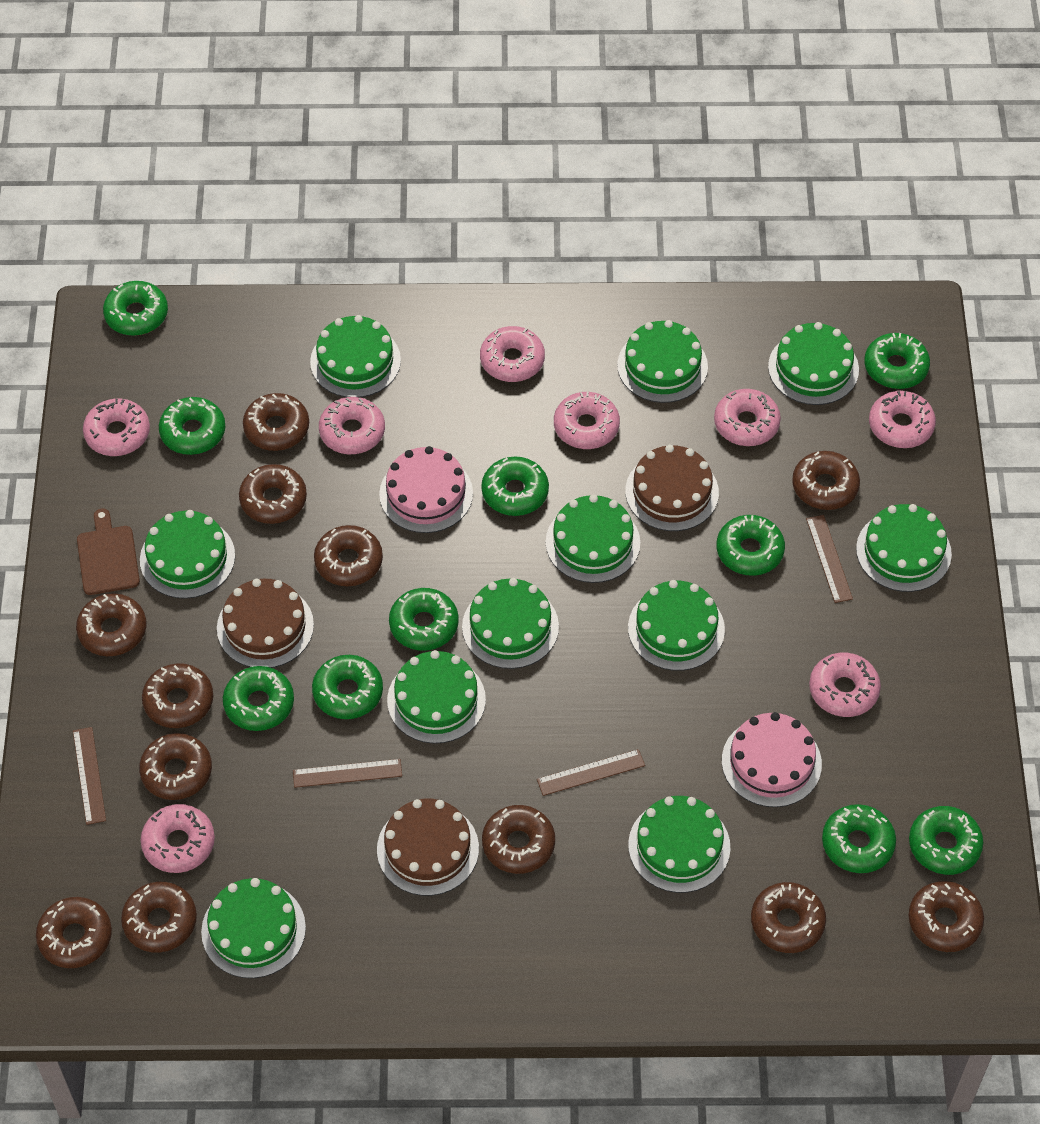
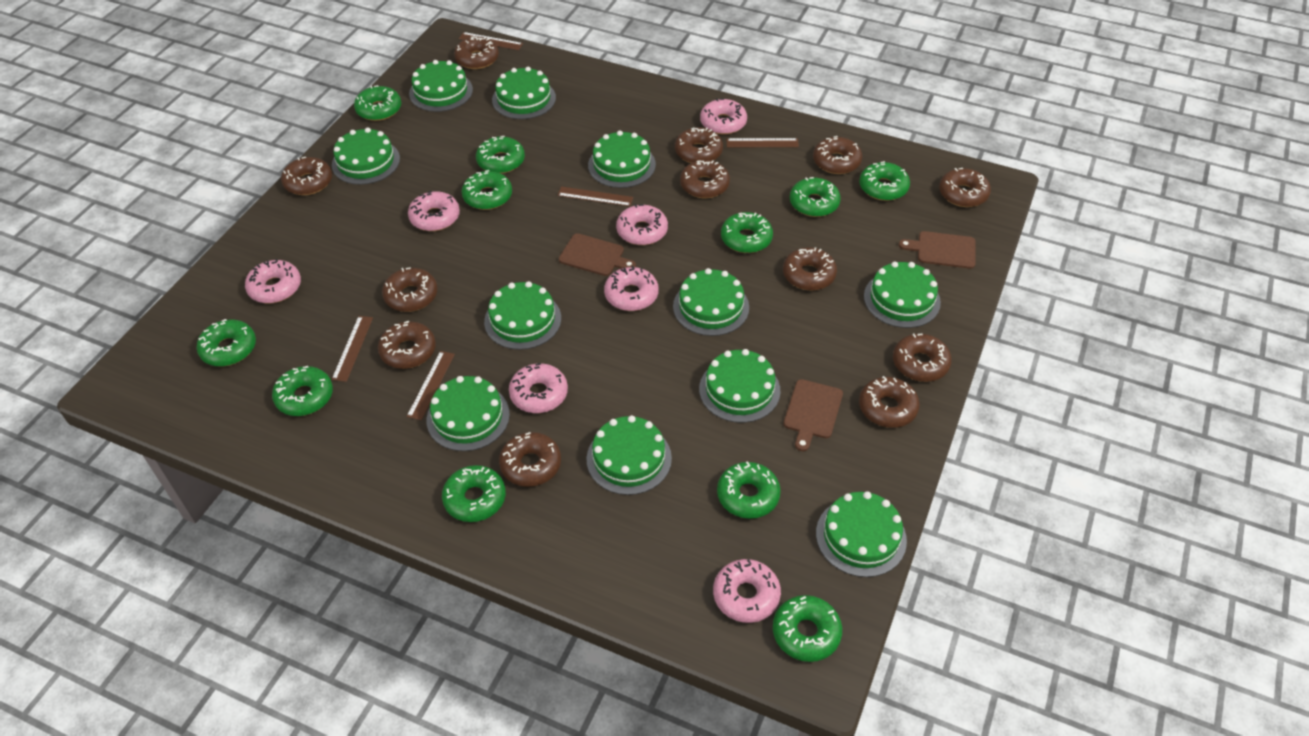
brown cake: 3 -> 0
brown cutting board: 1 -> 3
brown ruler: 4 -> 5
green donut: 10 -> 11
pink cake: 2 -> 0
pink donut: 8 -> 7

